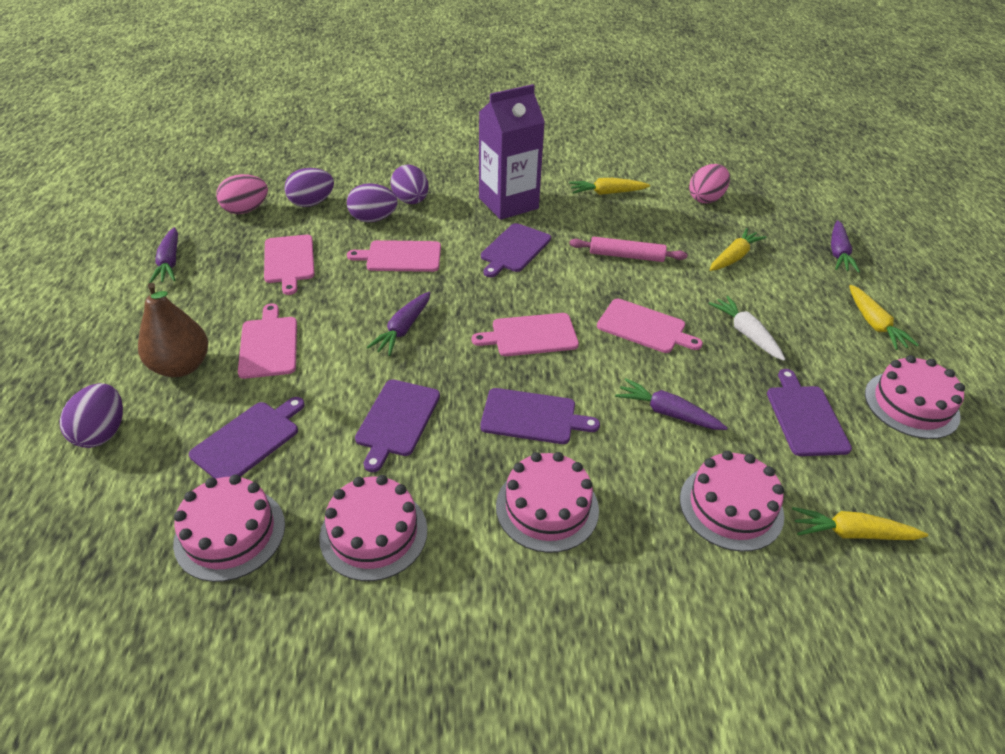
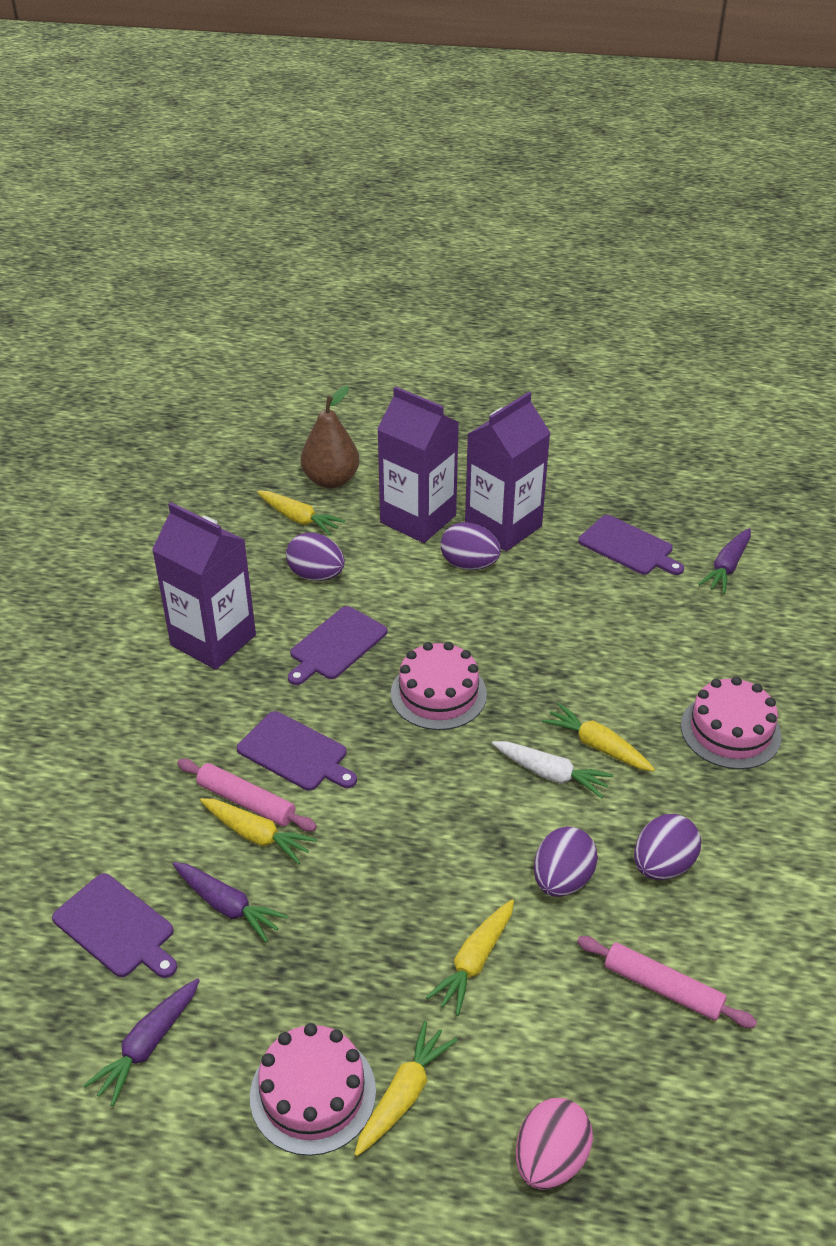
pink cake: 5 -> 3
pink cutting board: 5 -> 0
pink egg: 2 -> 1
pink rolling pin: 1 -> 2
purple carrot: 4 -> 3
purple carton: 1 -> 3
purple cutting board: 5 -> 4
yellow carrot: 4 -> 5

